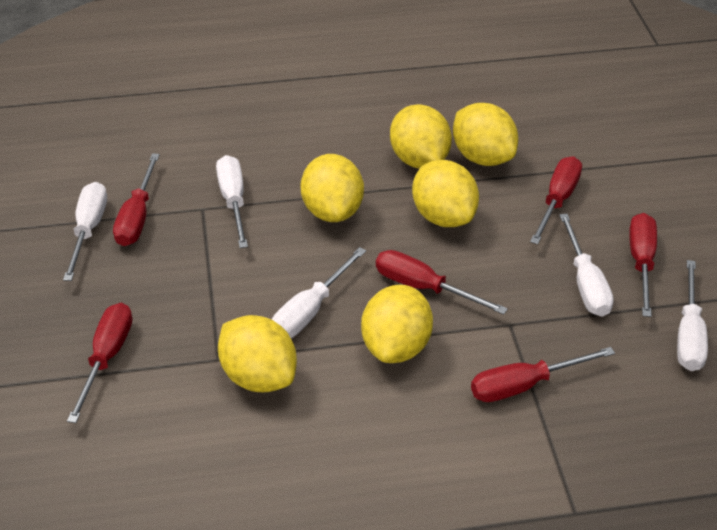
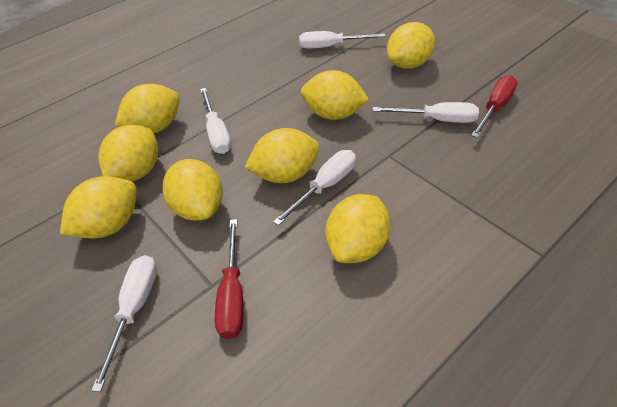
red screwdriver: 6 -> 2
yellow lemon: 6 -> 8

